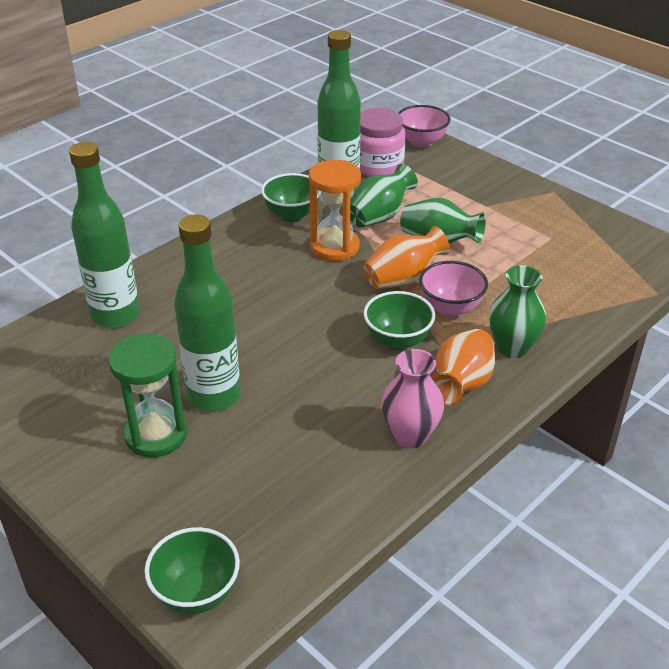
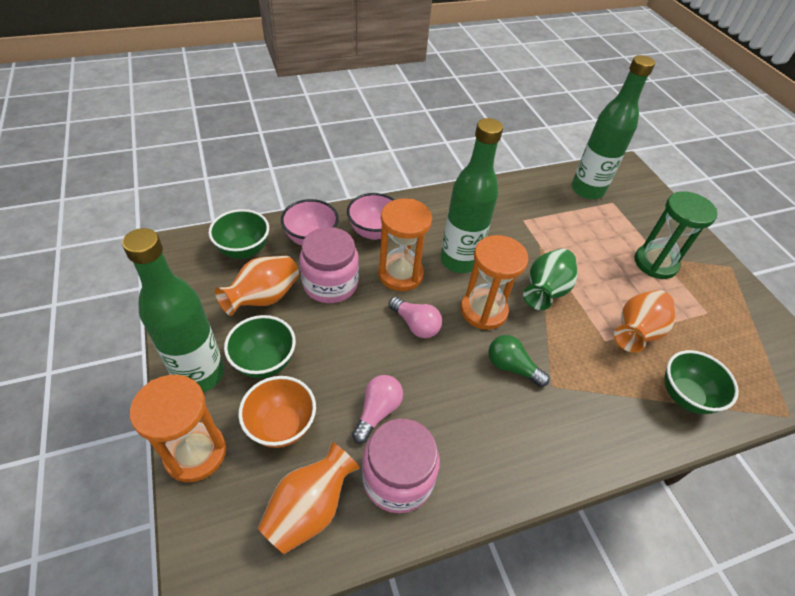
green light bulb: 0 -> 1
green vase: 3 -> 1
orange bowl: 0 -> 1
orange hourglass: 1 -> 3
orange vase: 2 -> 3
pink jar: 1 -> 2
pink light bulb: 0 -> 2
pink vase: 1 -> 0

